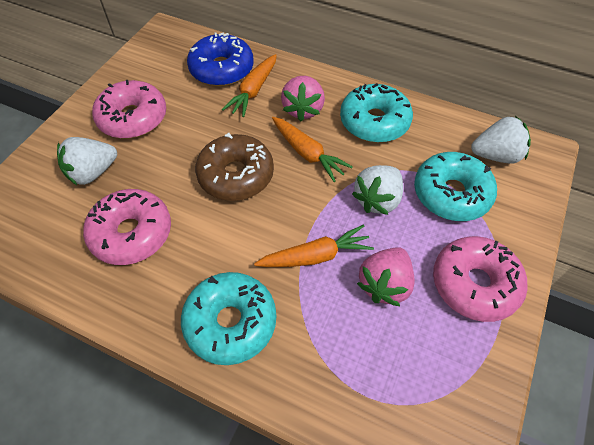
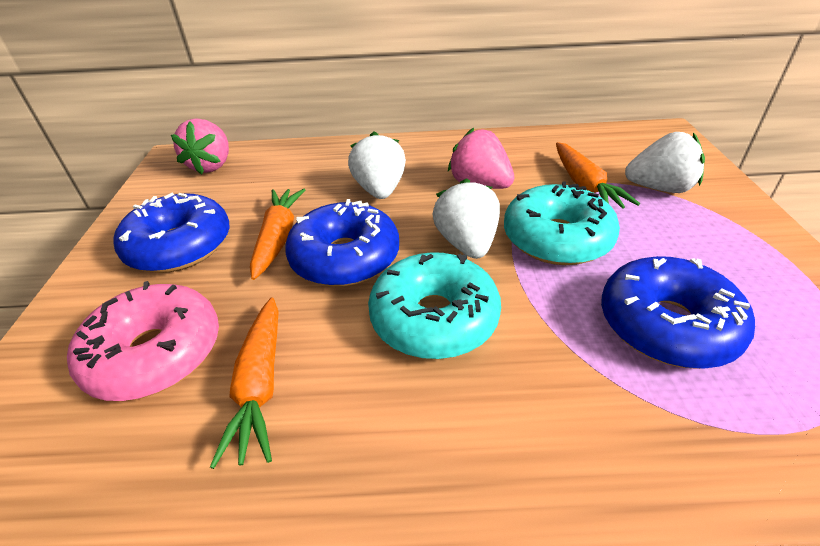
blue donut: 1 -> 3
brown donut: 1 -> 0
pink donut: 3 -> 1
turquoise donut: 3 -> 2

